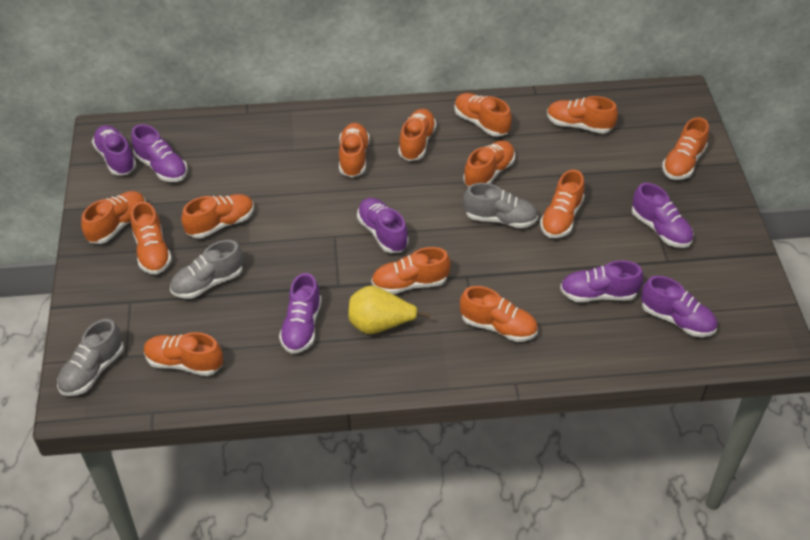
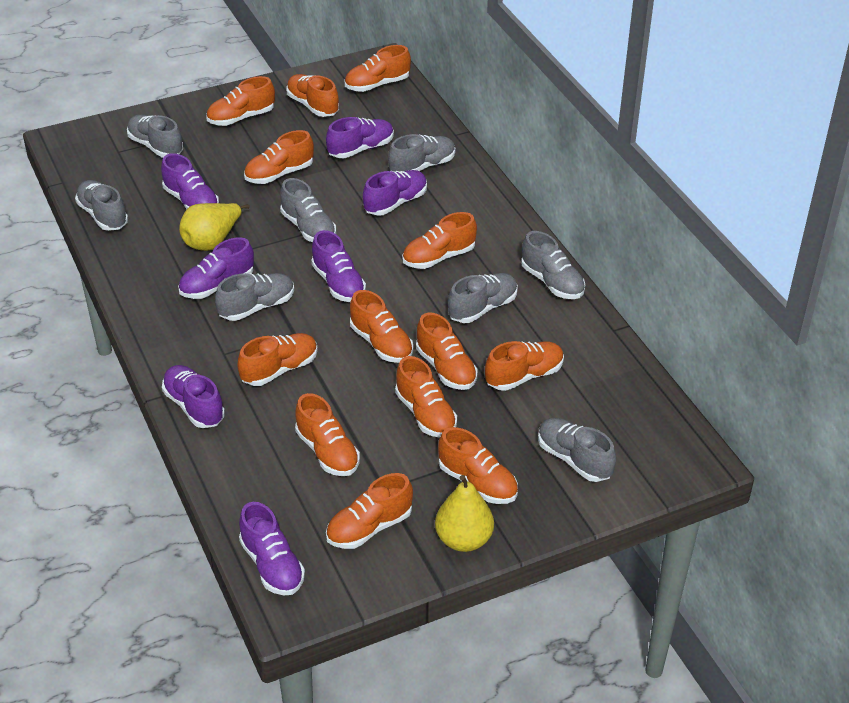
grey shoe: 3 -> 8
yellow pear: 1 -> 2

